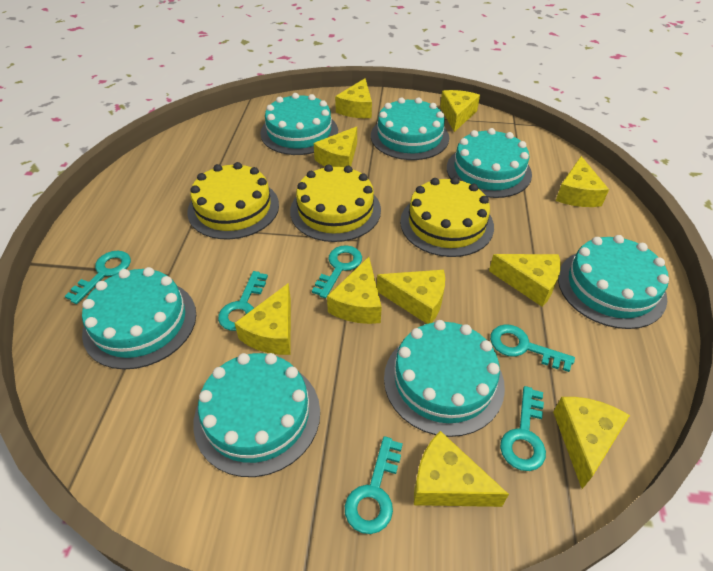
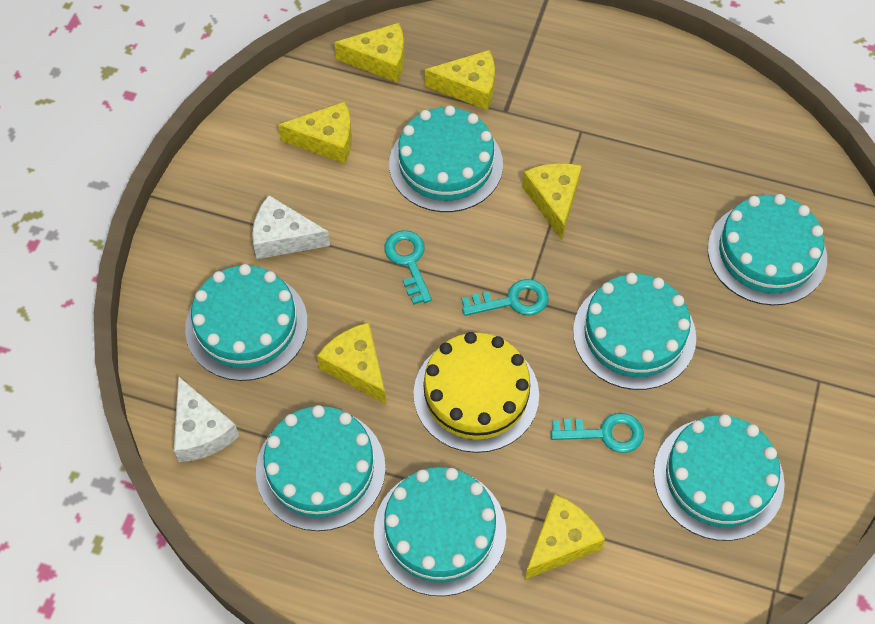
turquoise key: 6 -> 3
white cheese: 0 -> 2
yellow cake: 3 -> 1
yellow cheese: 10 -> 6

